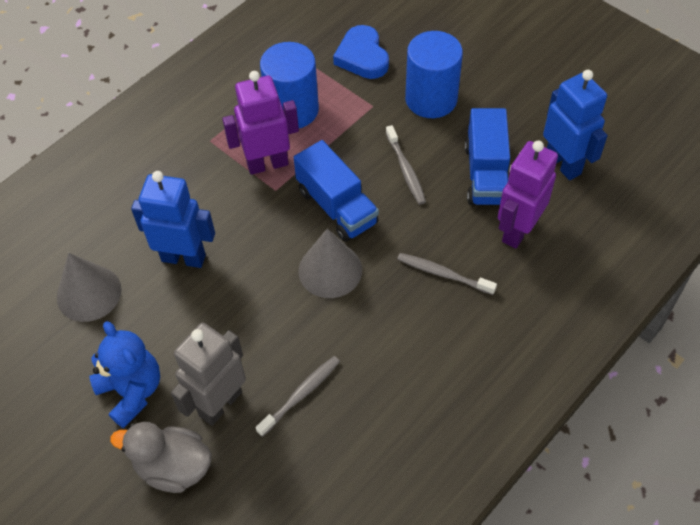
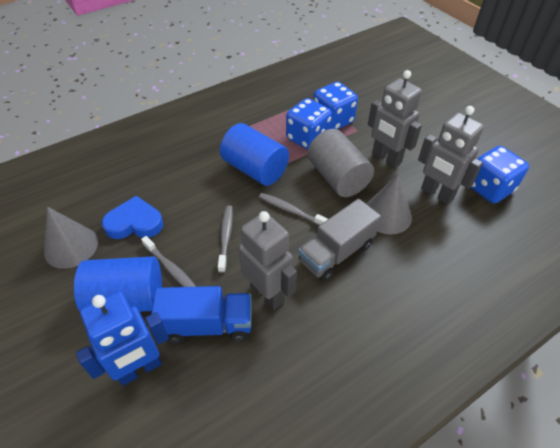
blue dice: 0 -> 3
blue robot: 2 -> 1
blue teddy bear: 1 -> 0
blue truck: 2 -> 1
grey cylinder: 0 -> 1
grey duck: 1 -> 0
grey robot: 1 -> 3
grey truck: 0 -> 1
purple robot: 2 -> 0

